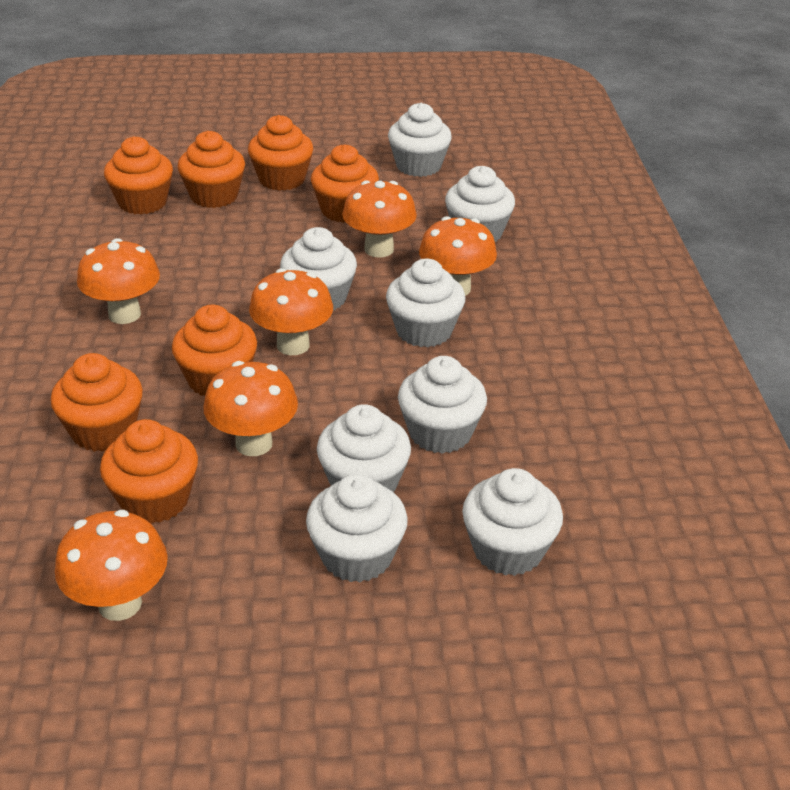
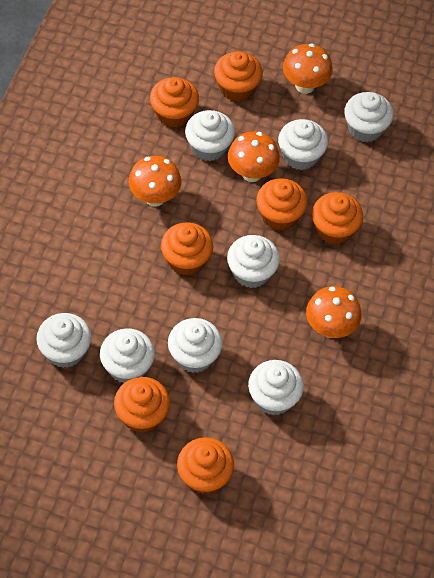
orange mushroom: 6 -> 4

